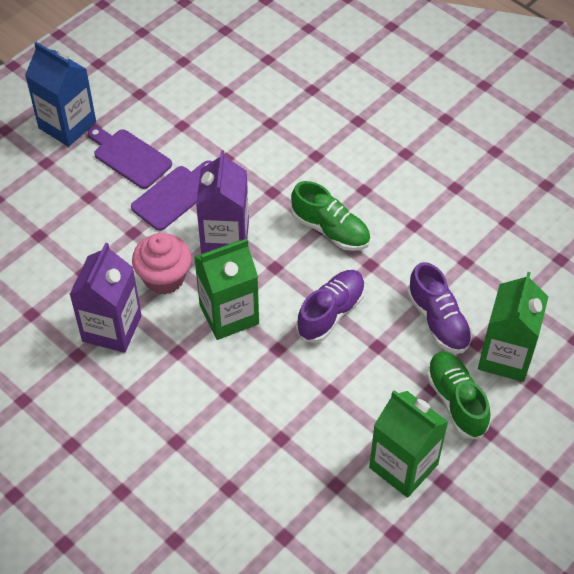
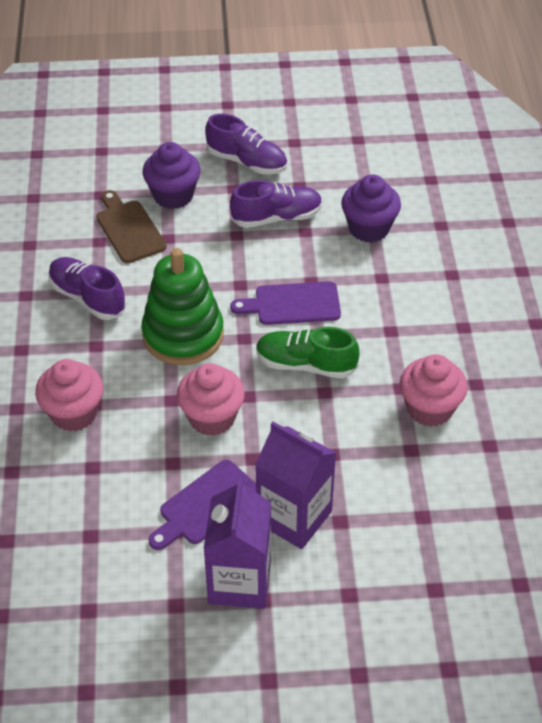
blue carton: 1 -> 0
brown cutting board: 0 -> 1
green carton: 3 -> 0
green shoe: 2 -> 1
green stacking toy: 0 -> 1
pink cupcake: 1 -> 3
purple cupcake: 0 -> 2
purple shoe: 2 -> 3

